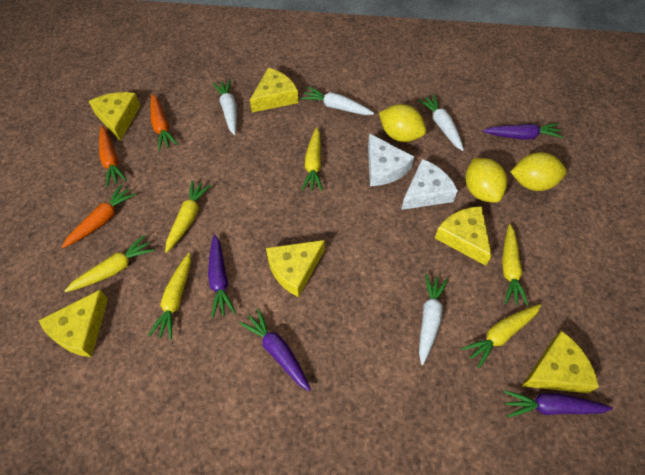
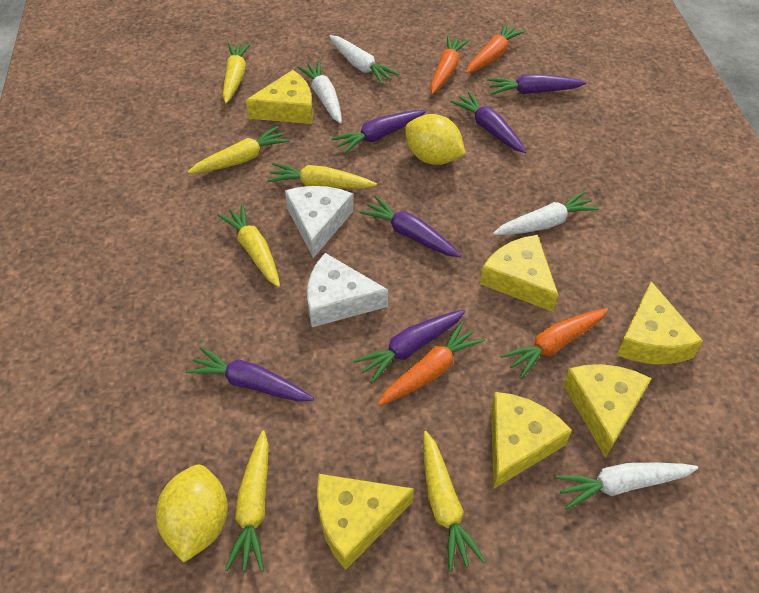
orange carrot: 3 -> 4
purple carrot: 4 -> 6
yellow lemon: 3 -> 2

